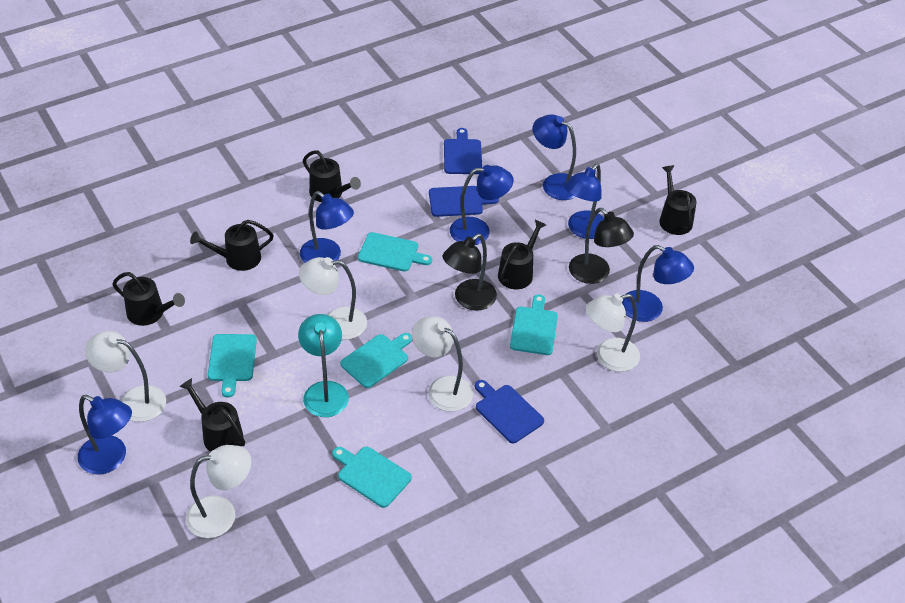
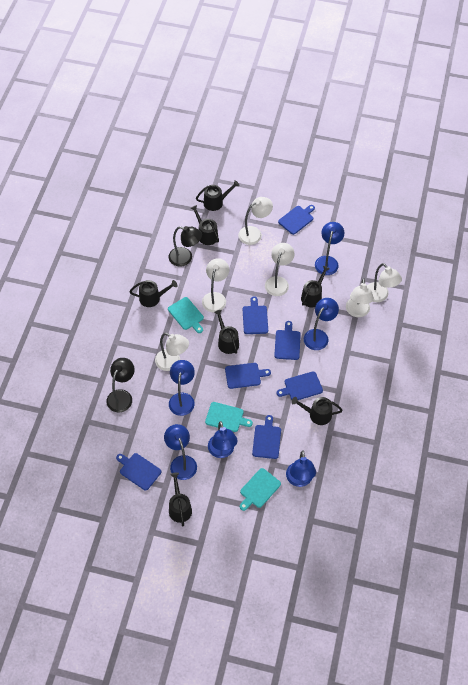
black watering can: 6 -> 7
blue cutting board: 3 -> 7
turquoise cutting board: 5 -> 3
turquoise lamp: 1 -> 0
white lamp: 5 -> 6

